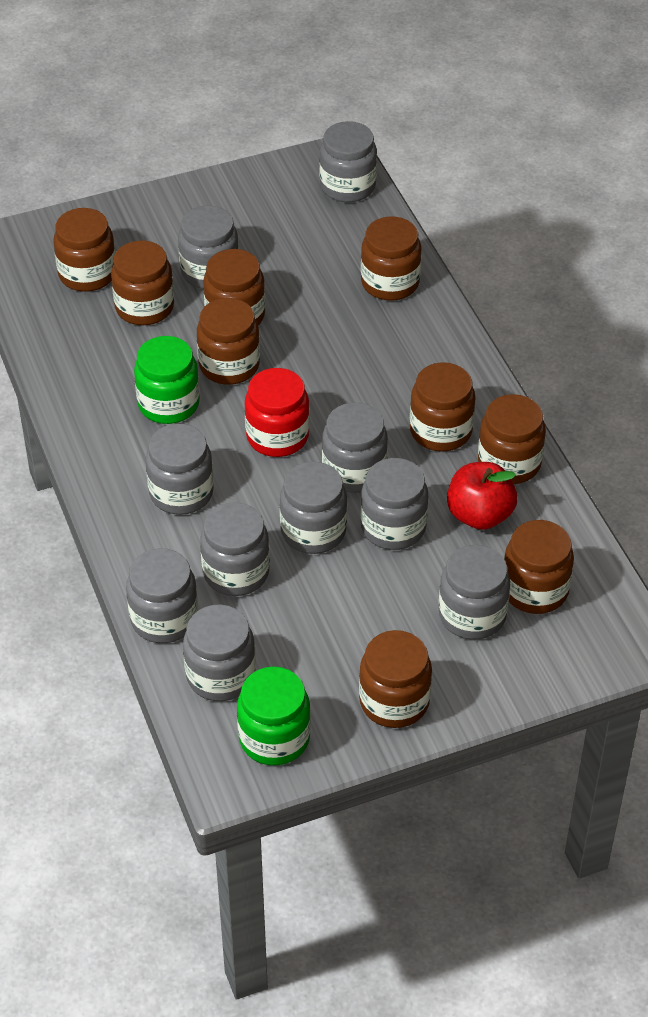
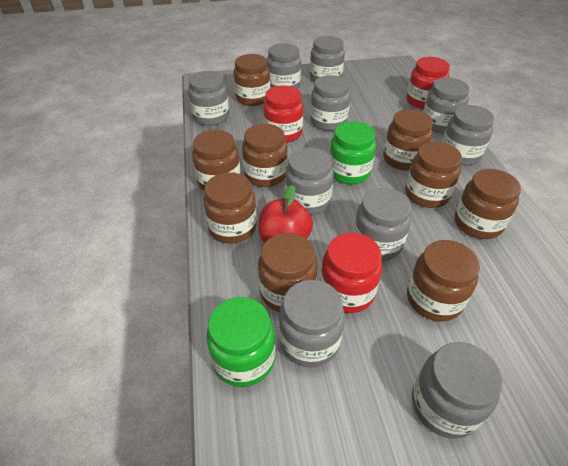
red jar: 1 -> 3

